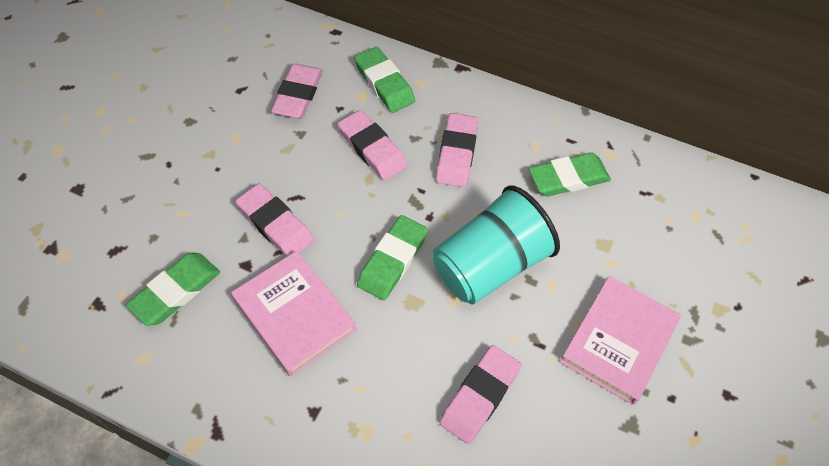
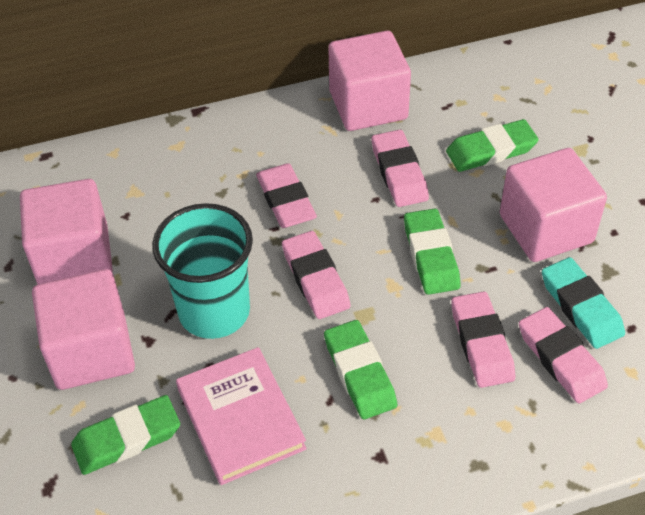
pink book: 2 -> 1
pink cube: 0 -> 4
turquoise eraser: 0 -> 1

